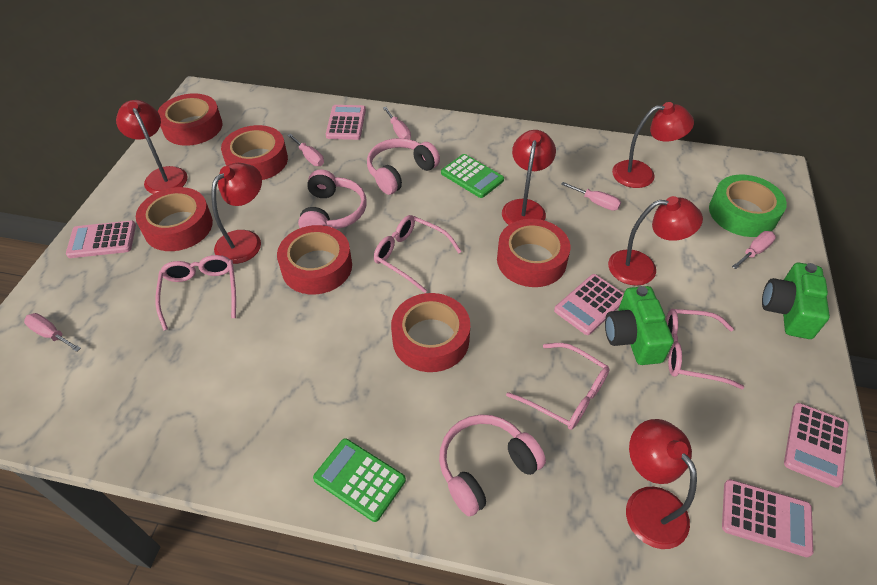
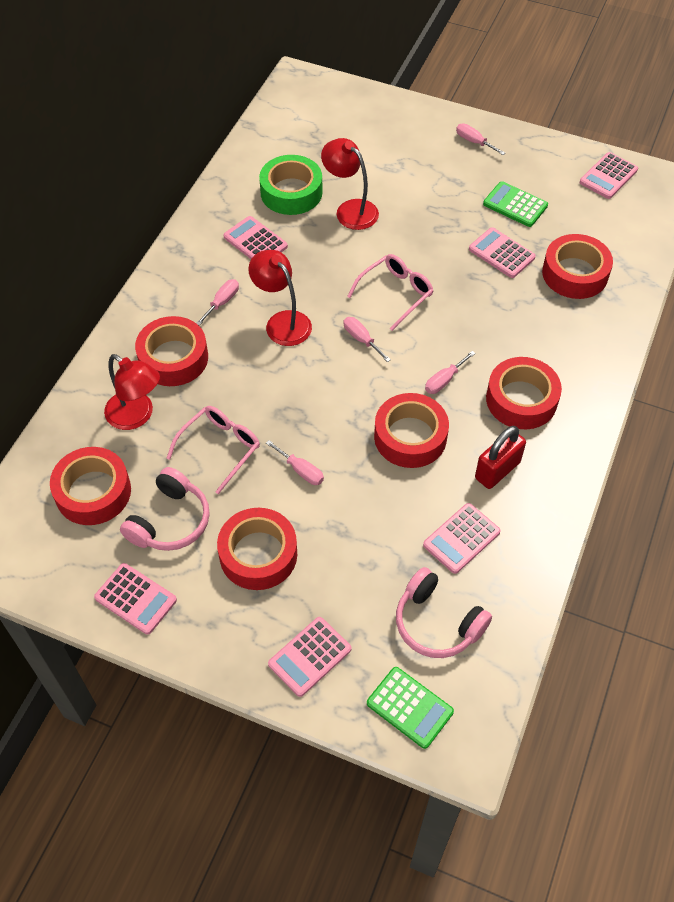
green camera: 2 -> 0
pink calculator: 5 -> 6
pink glasses: 4 -> 2
pink headphones: 3 -> 2
red lamp: 6 -> 3
red padlock: 0 -> 1

